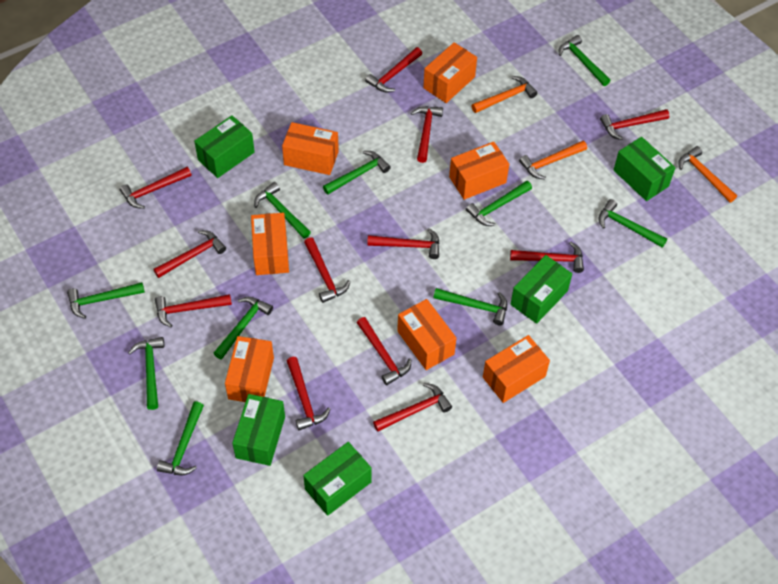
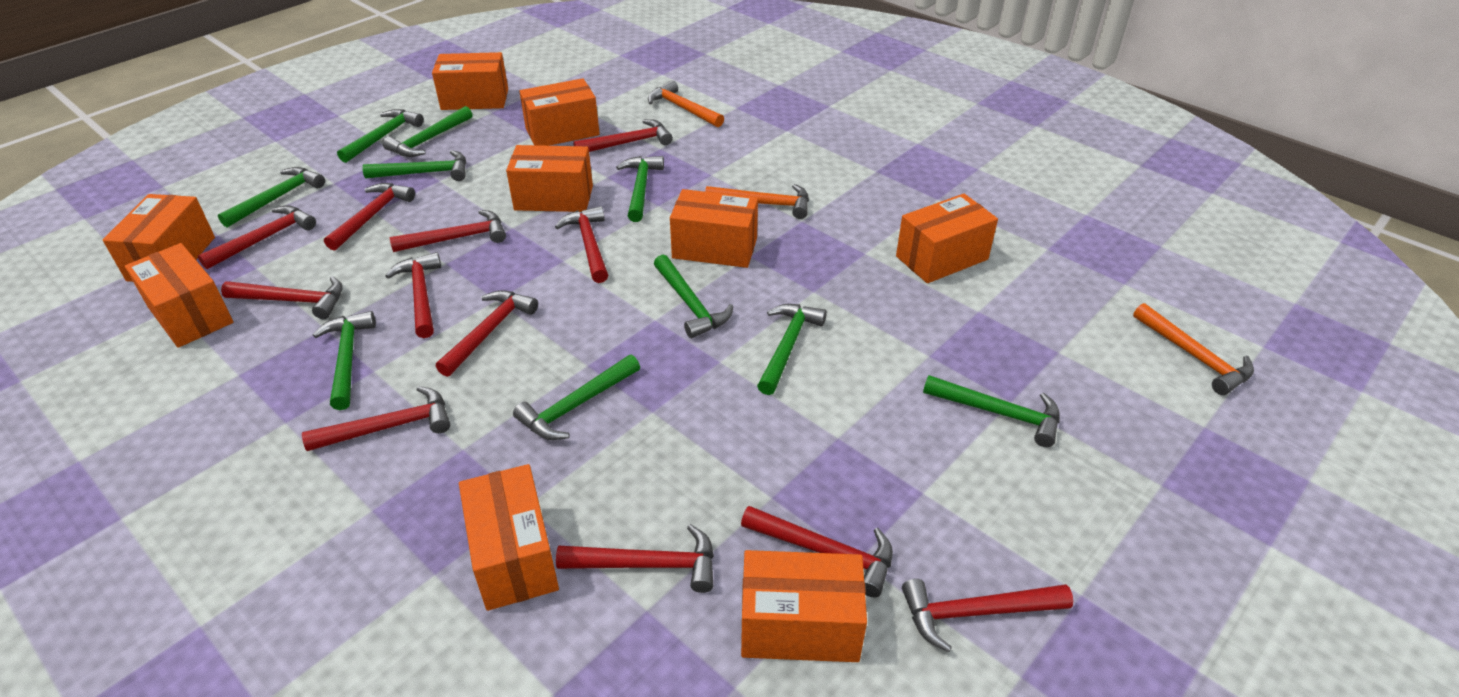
green box: 5 -> 0
orange box: 7 -> 9

